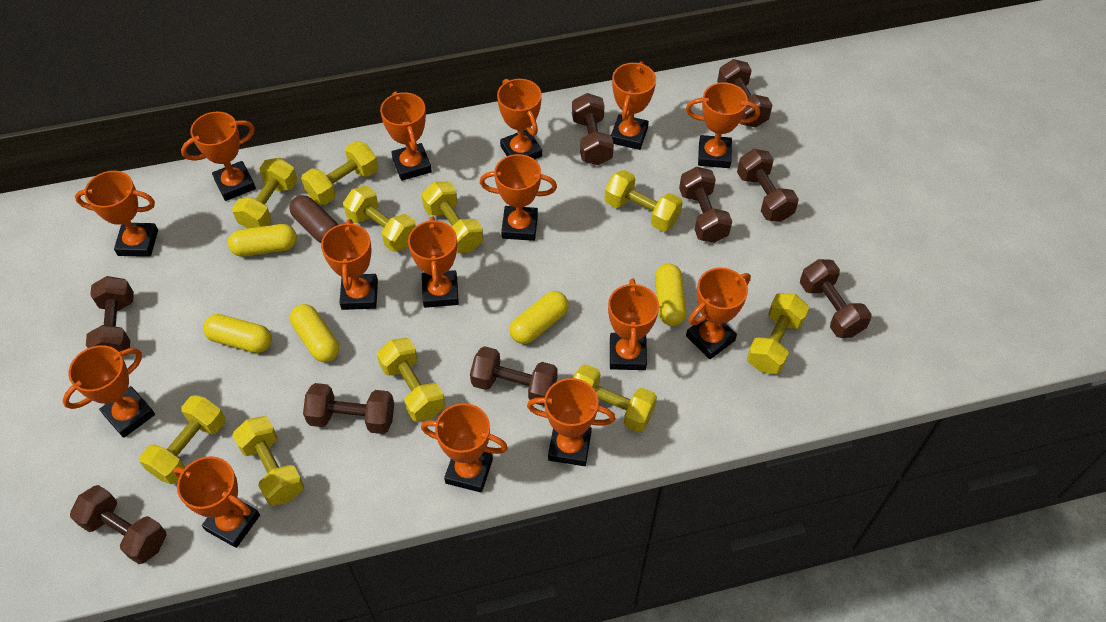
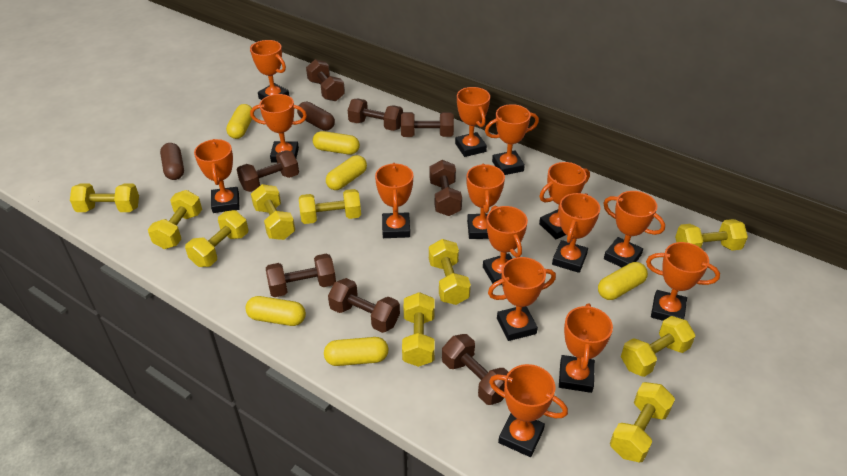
brown capsule: 1 -> 2
brown dumbbell: 9 -> 8
yellow capsule: 5 -> 6

